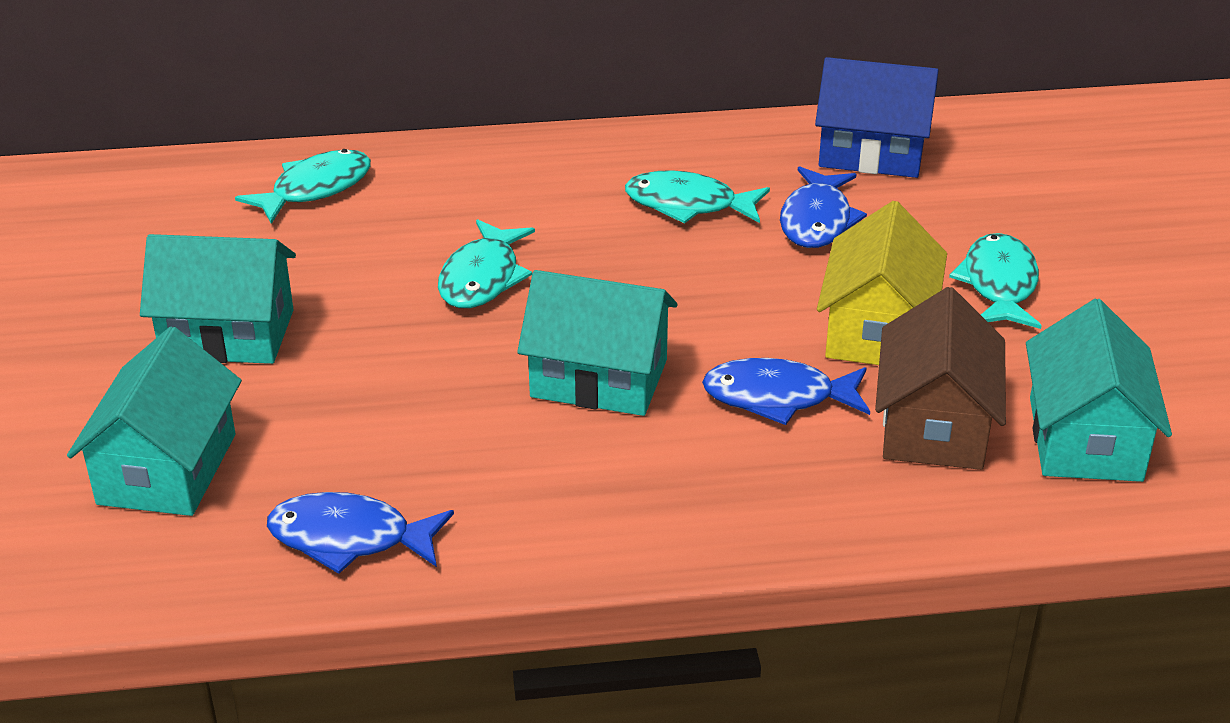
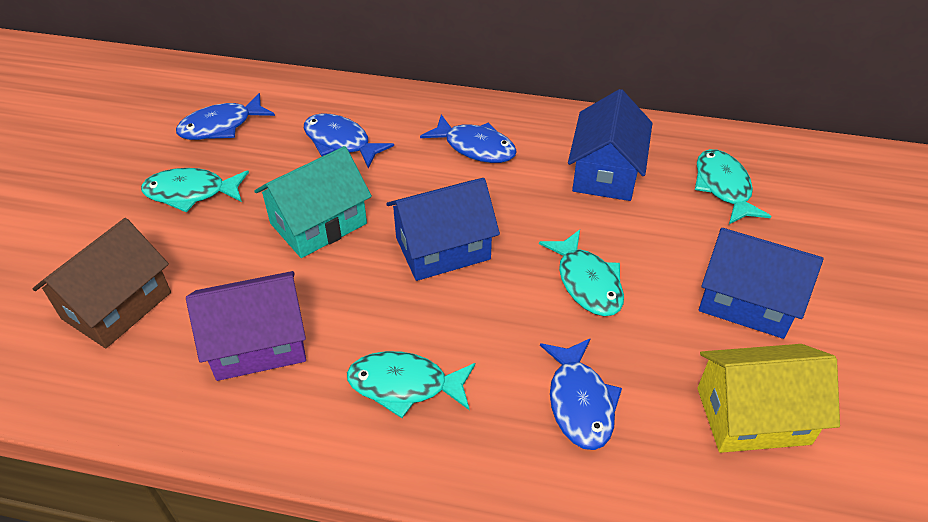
blue fish: 3 -> 4
blue house: 1 -> 3
purple house: 0 -> 1
turquoise house: 4 -> 1

